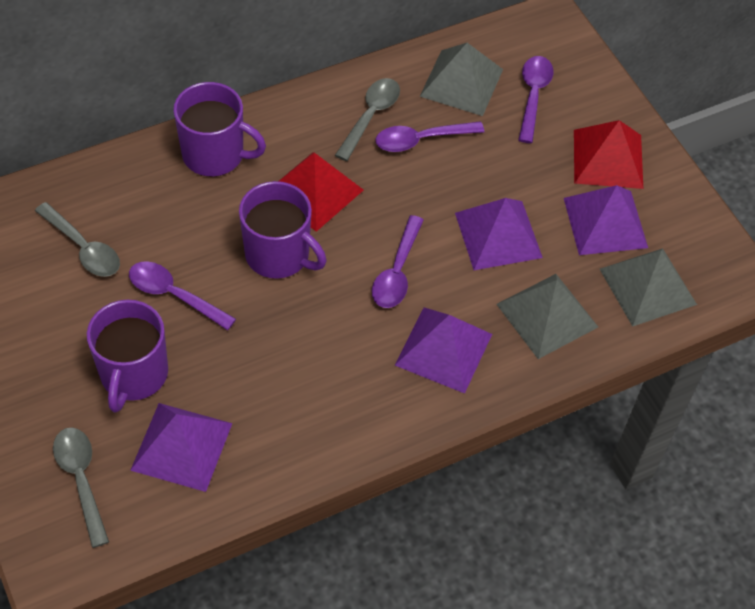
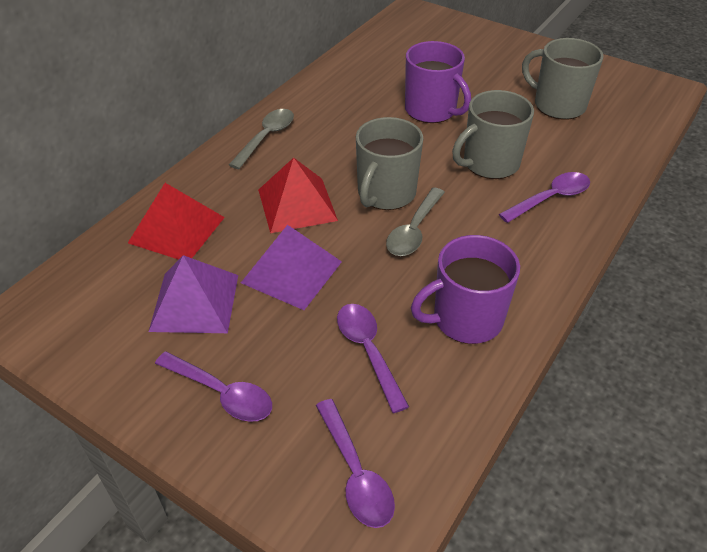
grey mug: 0 -> 3
grey pyramid: 3 -> 0
grey spoon: 3 -> 2
purple mug: 3 -> 2
purple pyramid: 4 -> 2

